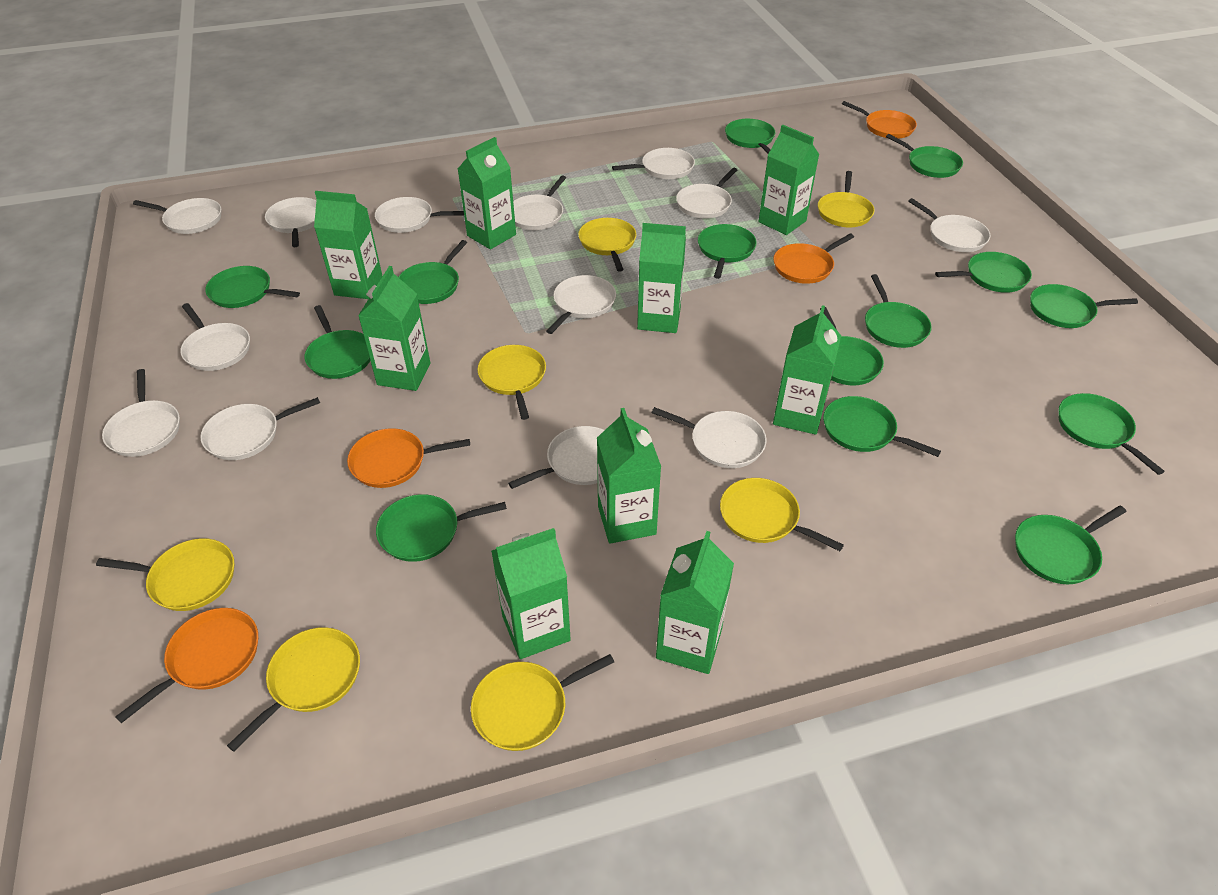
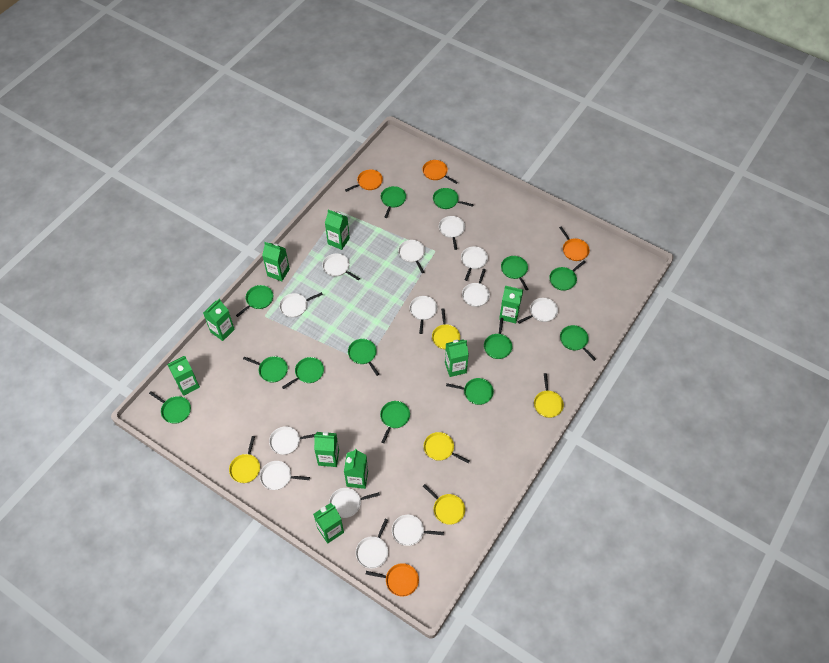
green pan: 14 -> 13
yellow pan: 7 -> 5

